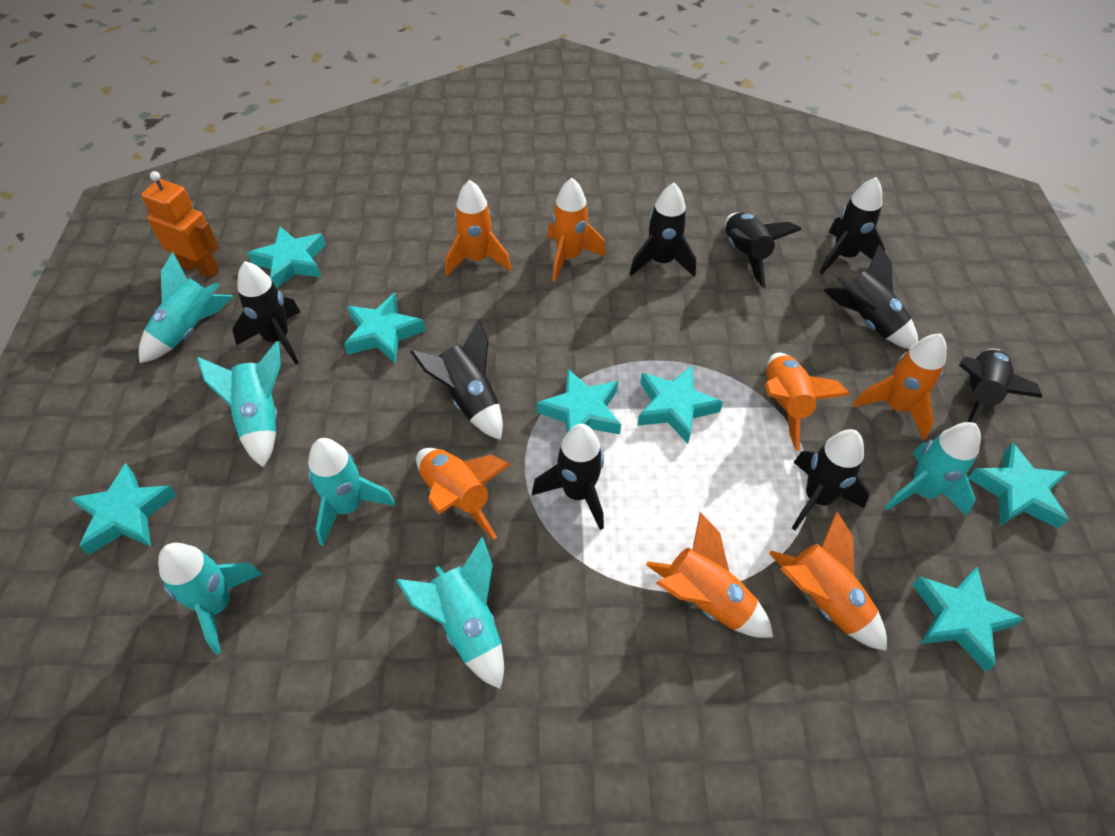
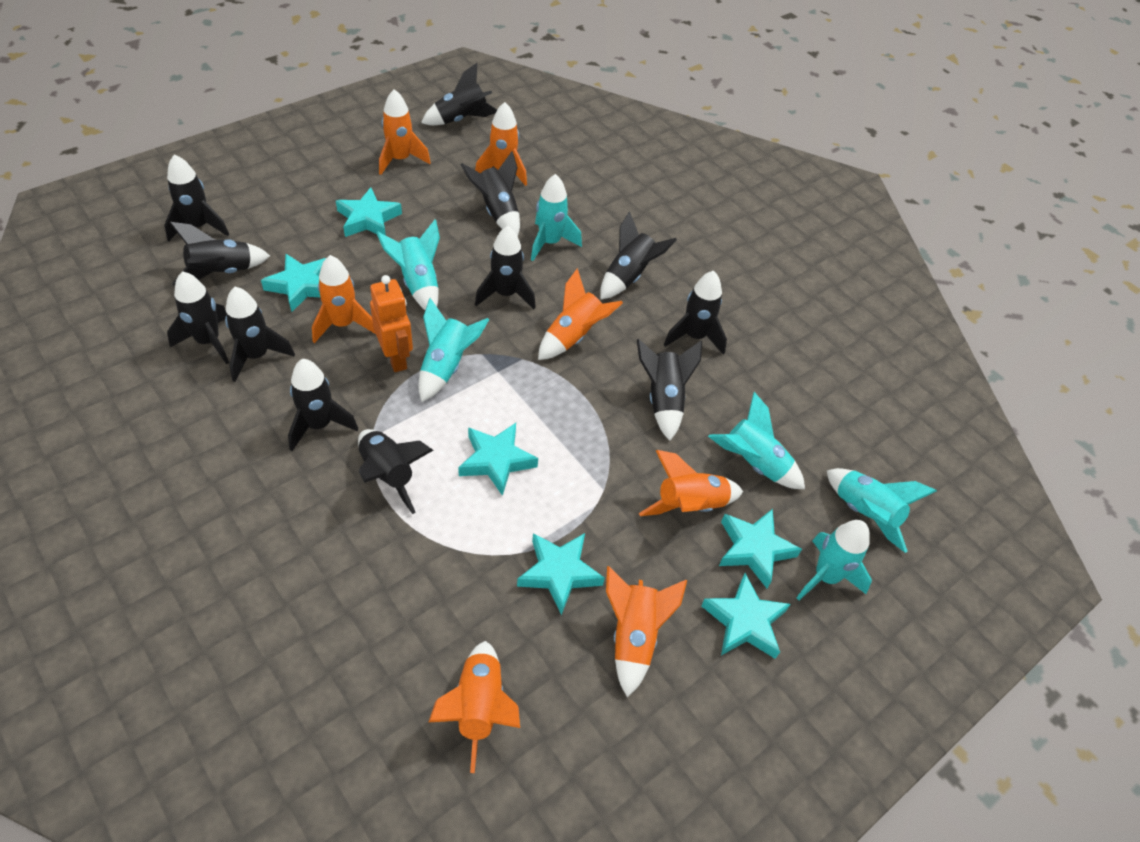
black rocket: 9 -> 12
turquoise star: 7 -> 6

